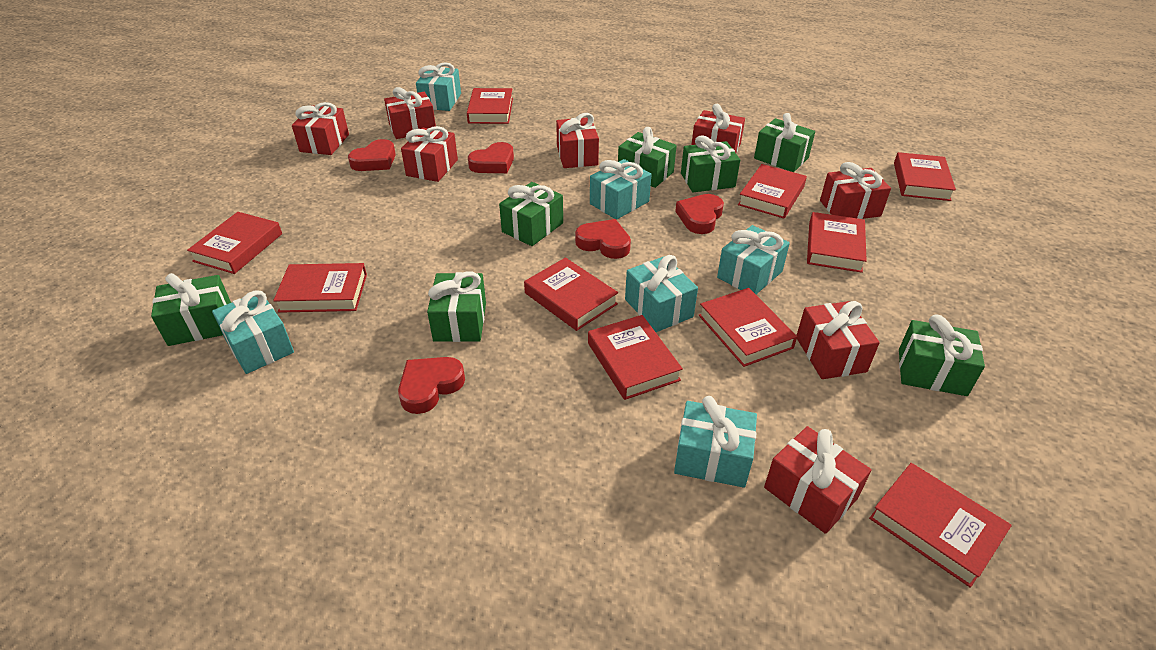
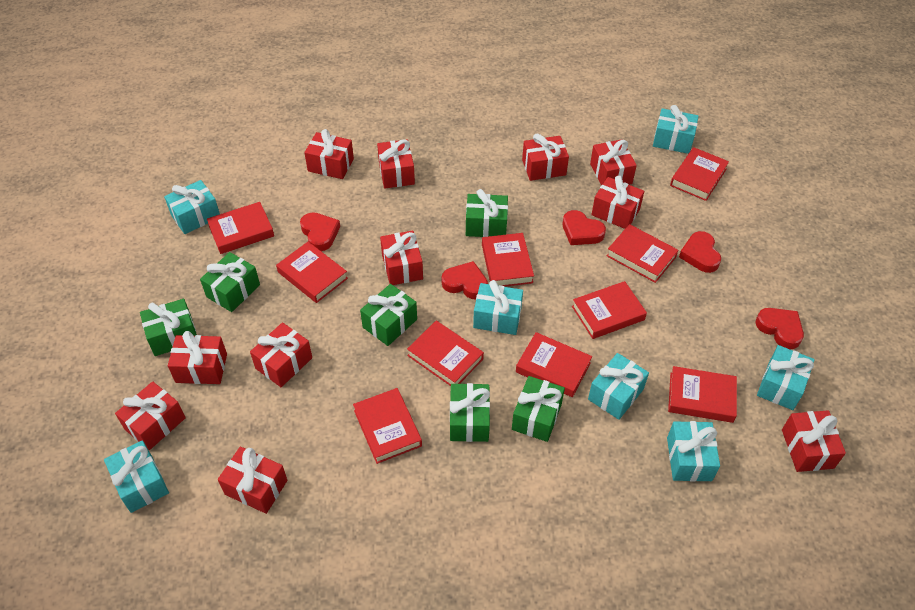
green gift: 7 -> 6
red gift: 8 -> 11
turquoise gift: 6 -> 7

